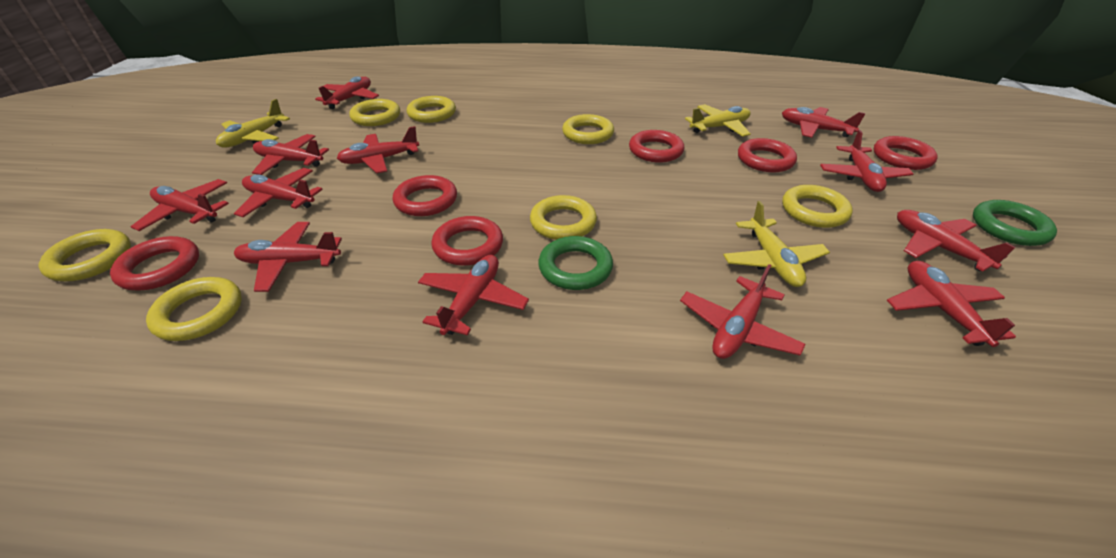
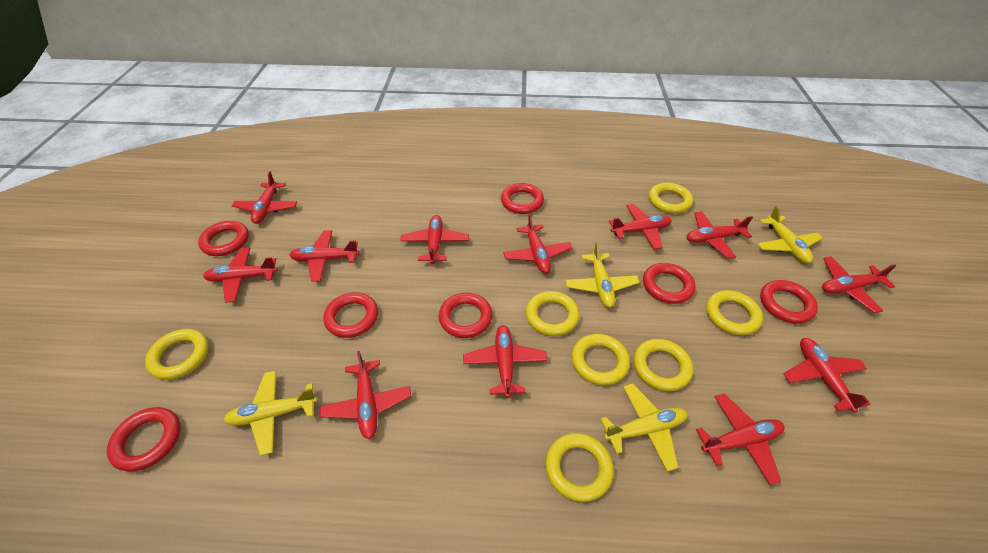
green ring: 2 -> 0
red ring: 6 -> 7
yellow plane: 3 -> 4

